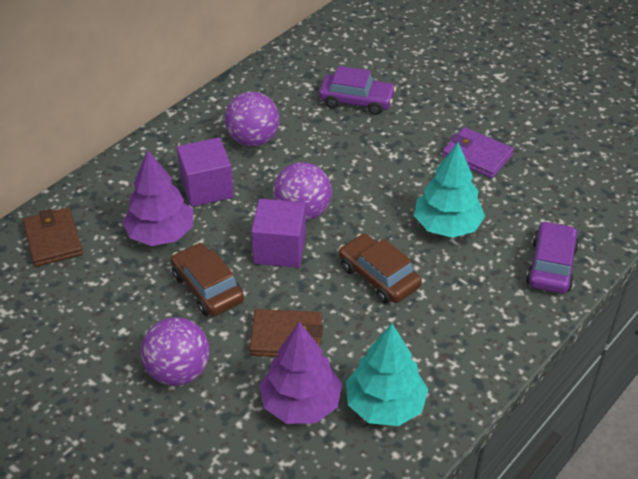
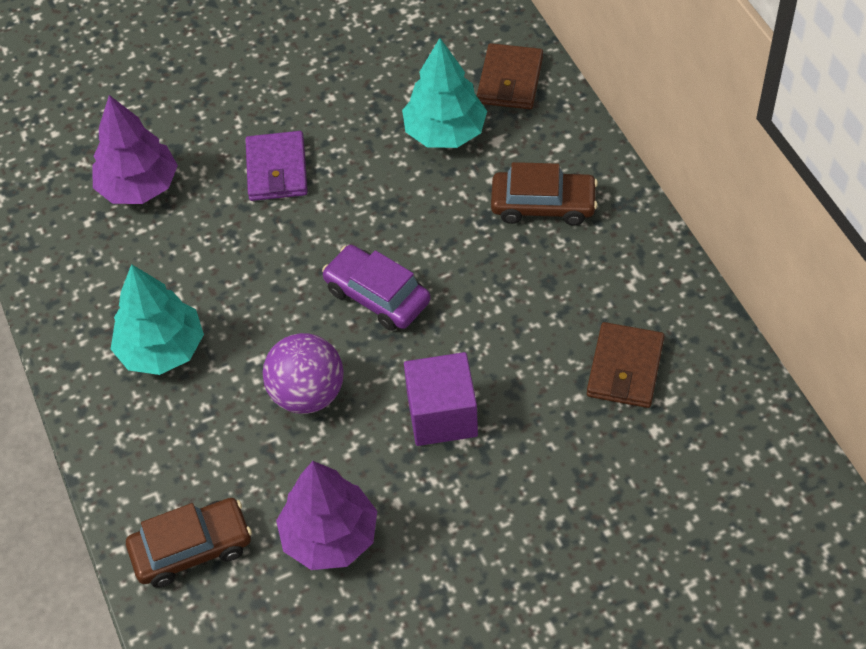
purple ball: 3 -> 1
purple car: 2 -> 1
purple cube: 2 -> 1

